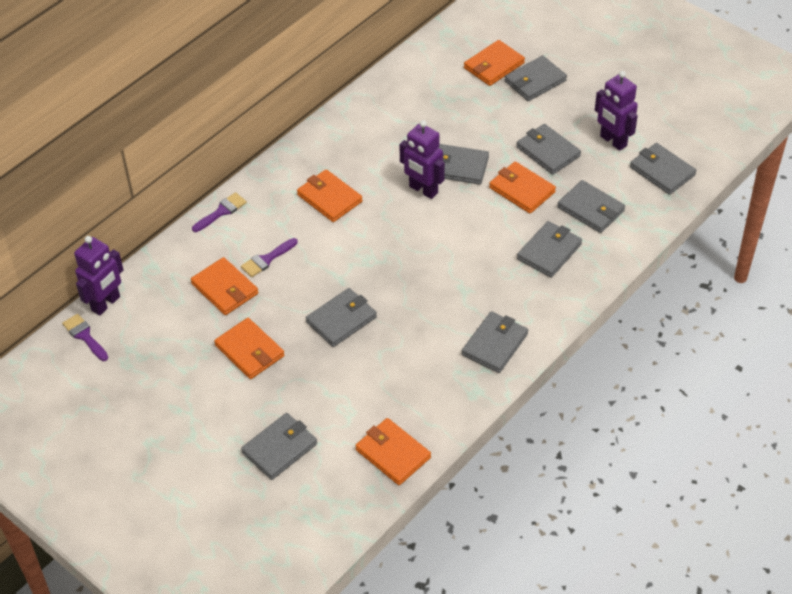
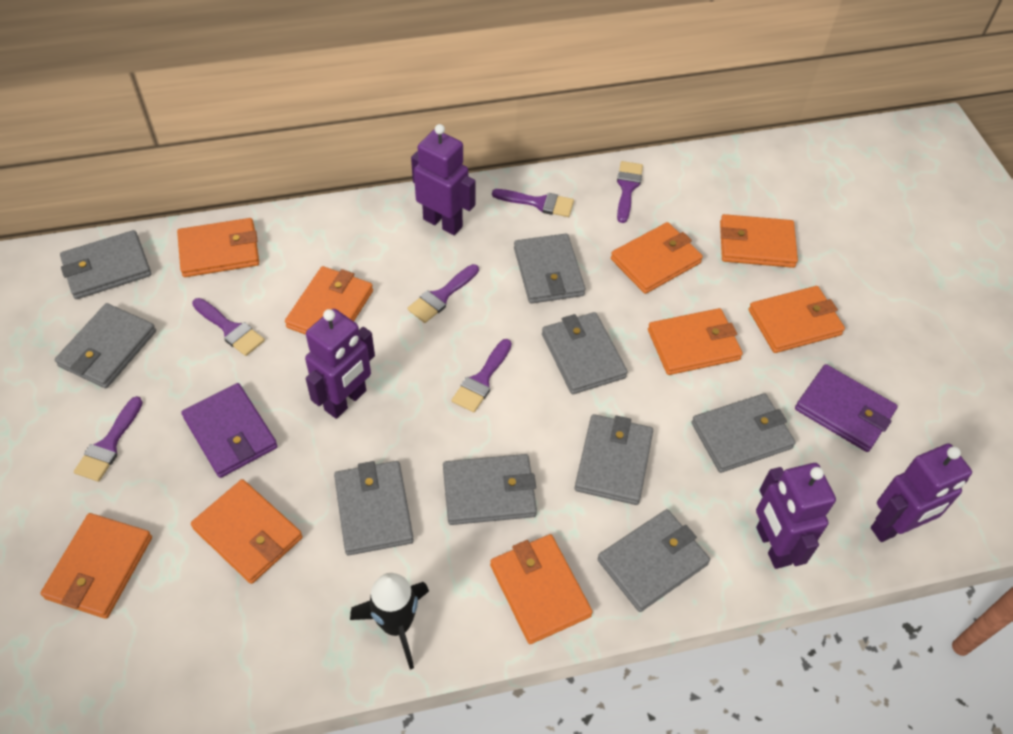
black rocket: 0 -> 1
orange wallet: 6 -> 9
purple brush: 3 -> 6
purple robot: 3 -> 4
purple wallet: 0 -> 2

